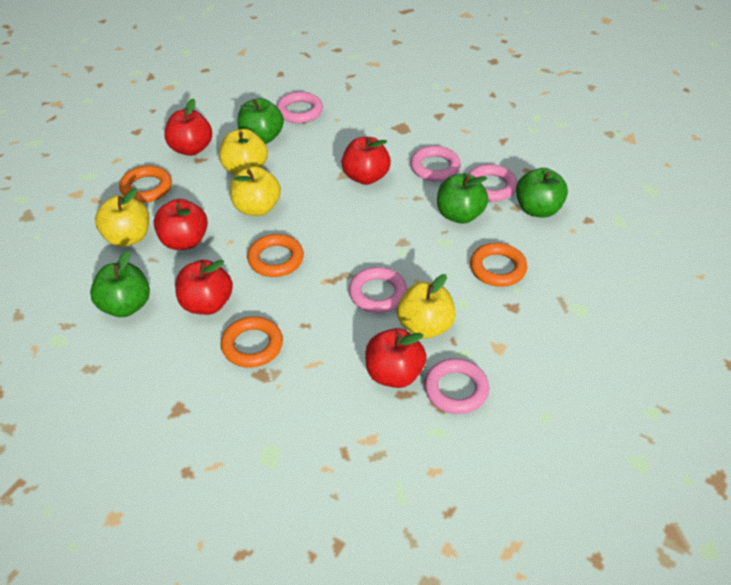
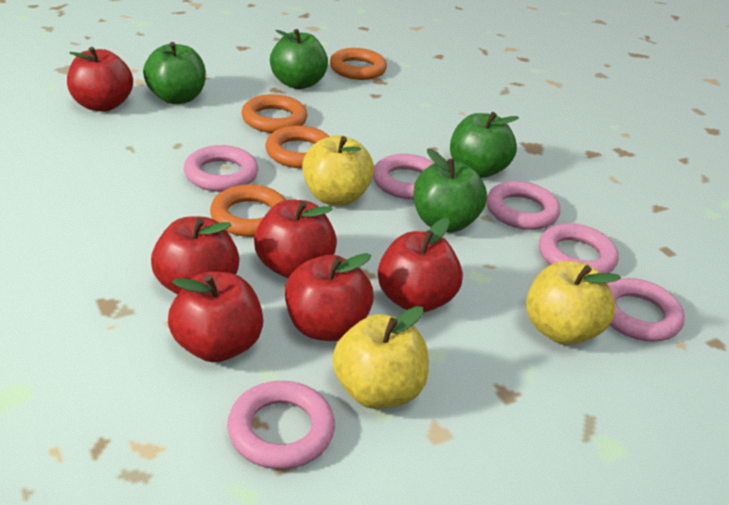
pink ring: 5 -> 6
red apple: 5 -> 6
yellow apple: 4 -> 3

